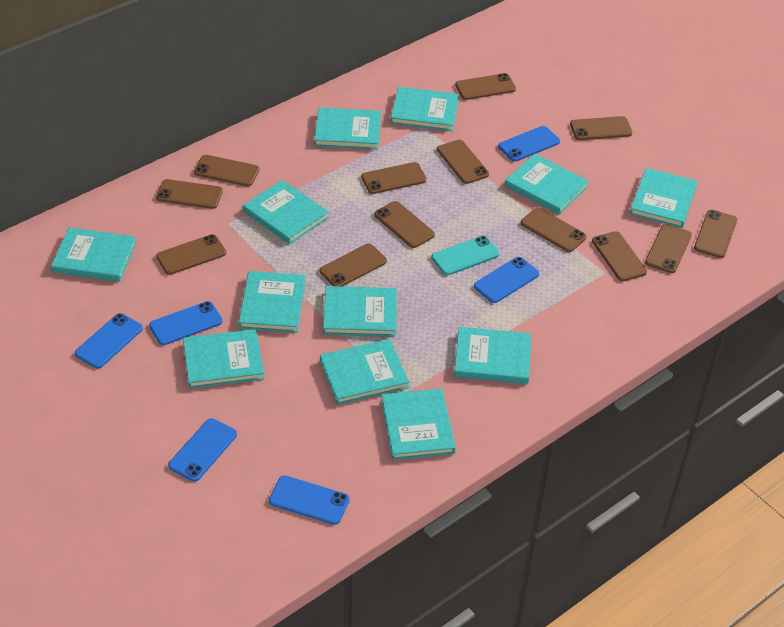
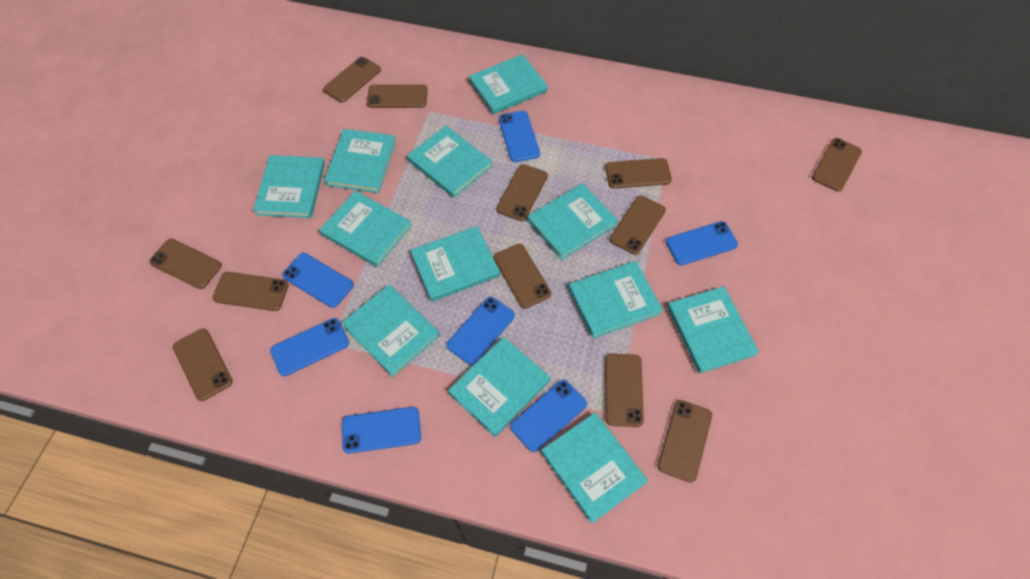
blue phone: 6 -> 7
brown phone: 13 -> 12
turquoise phone: 1 -> 0

